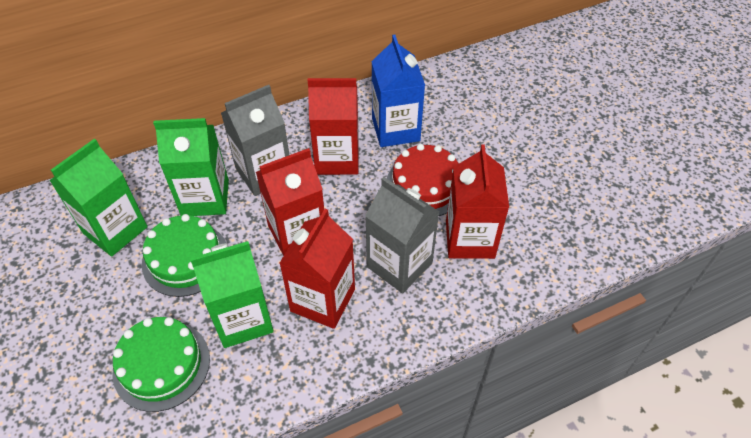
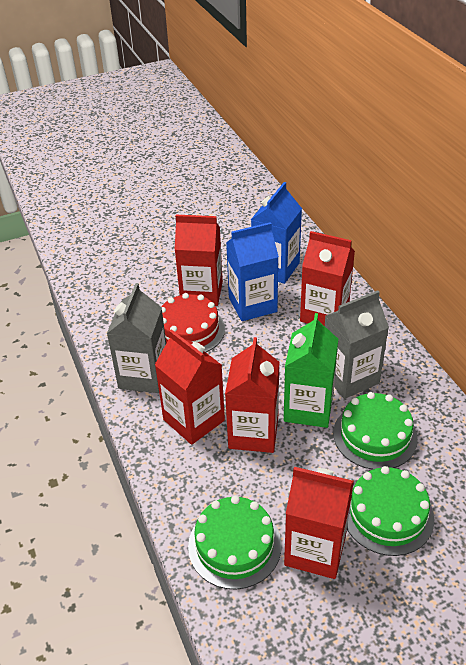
blue carton: 1 -> 2
green cake: 2 -> 3
green carton: 3 -> 1
red carton: 4 -> 5

